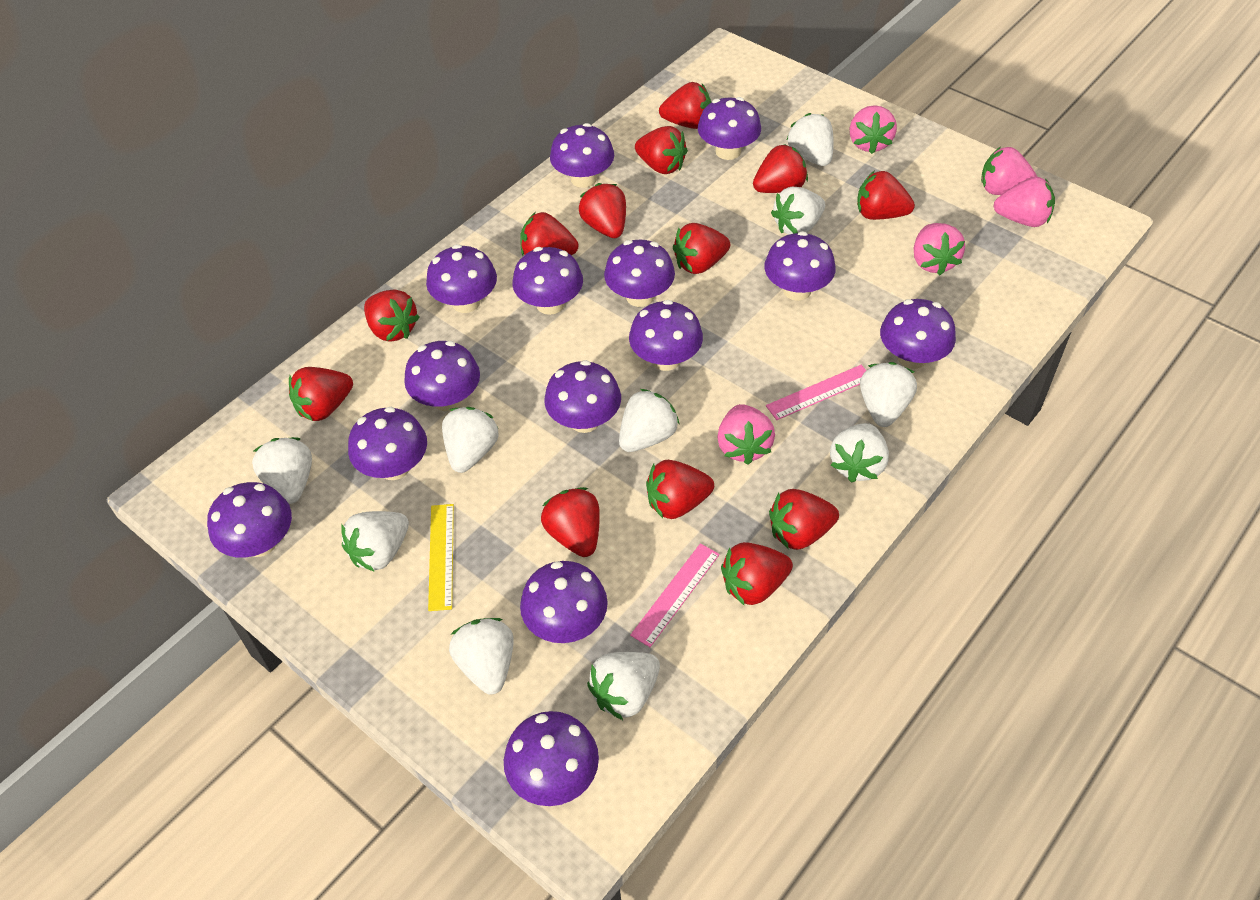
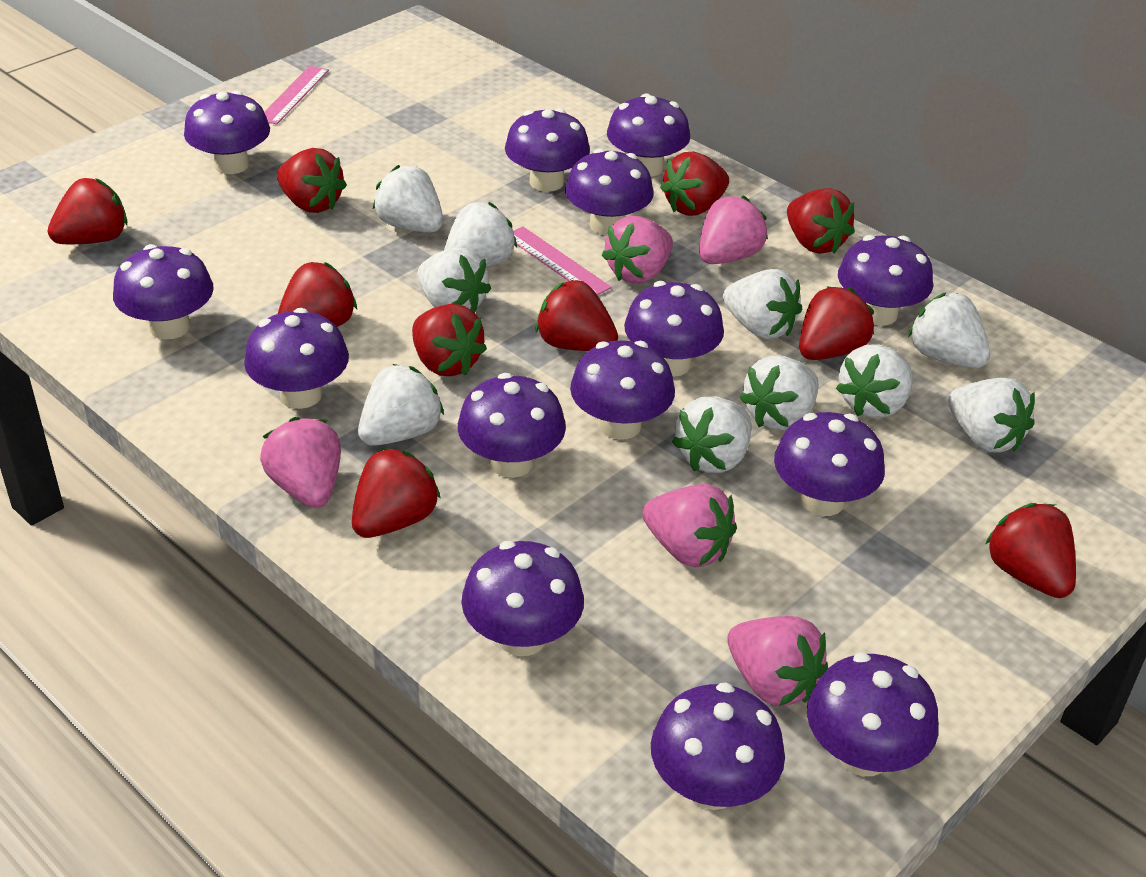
red strawberry: 13 -> 10
yellow ruler: 1 -> 0

